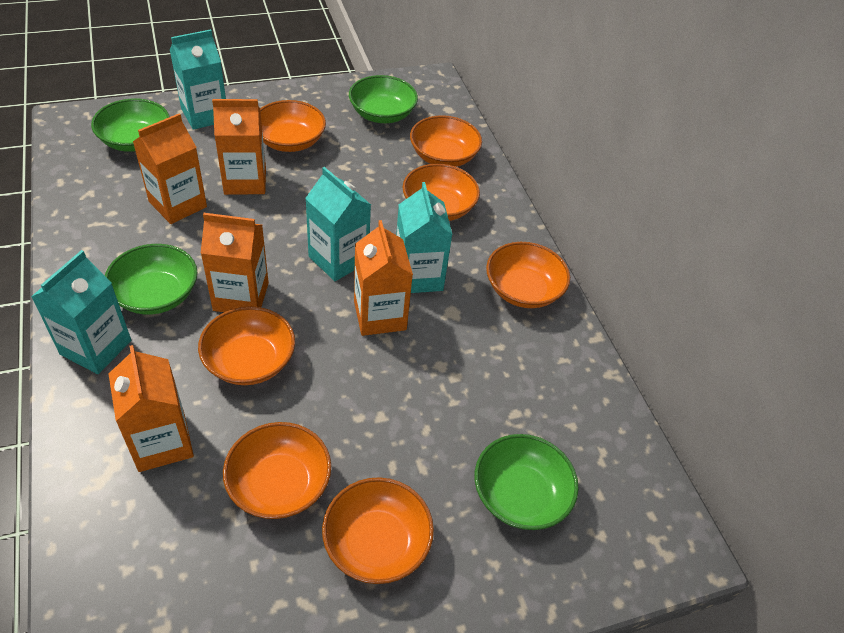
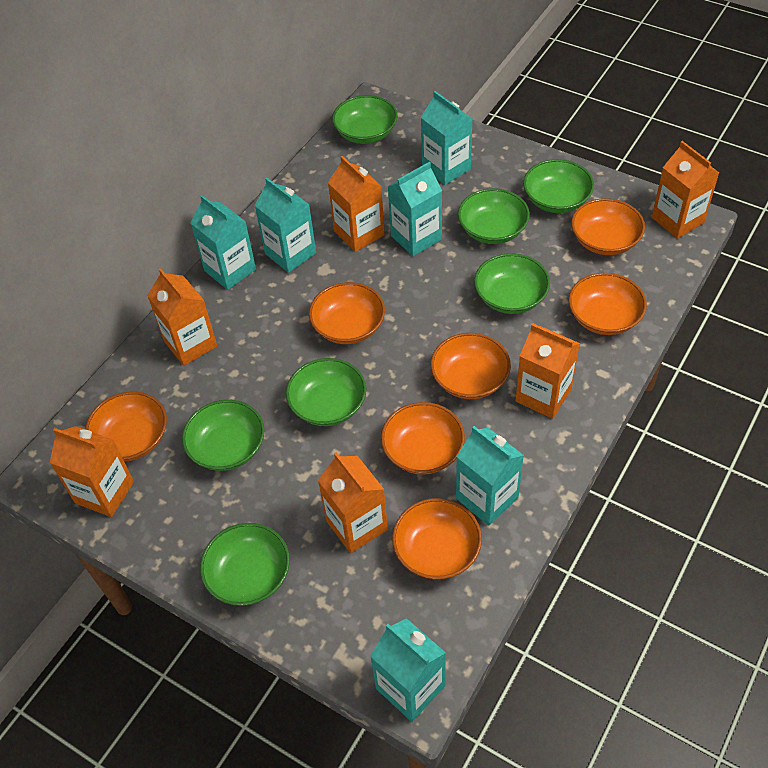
green bowl: 4 -> 7
orange carton: 5 -> 6
turquoise carton: 4 -> 6

